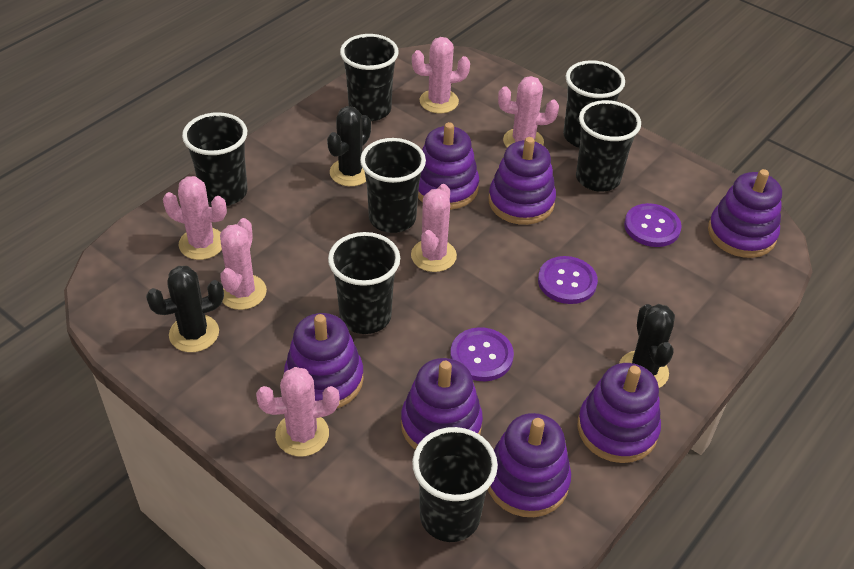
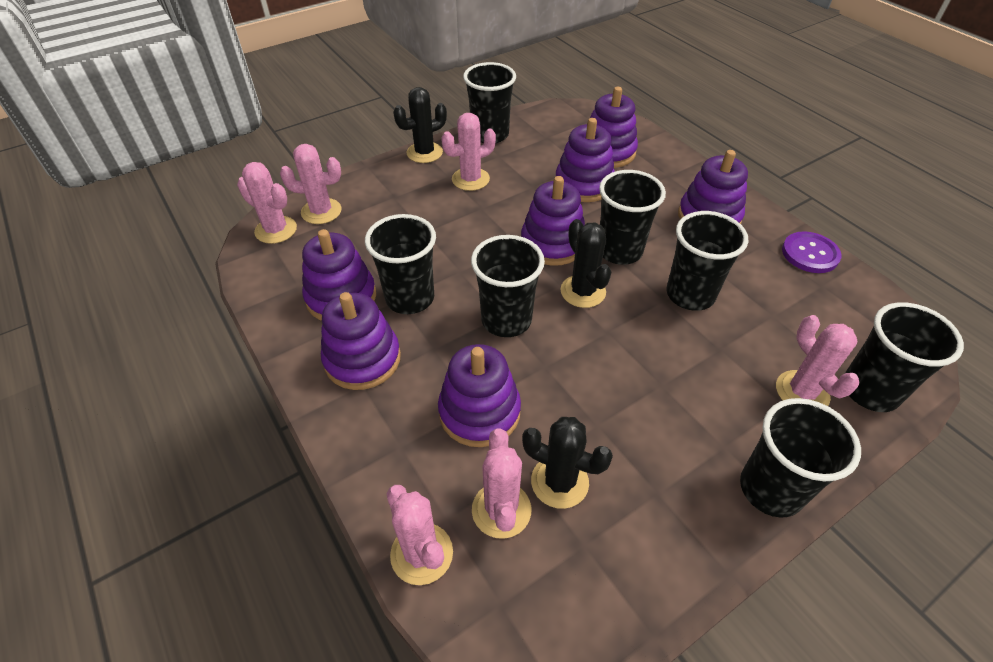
purple button: 3 -> 1

